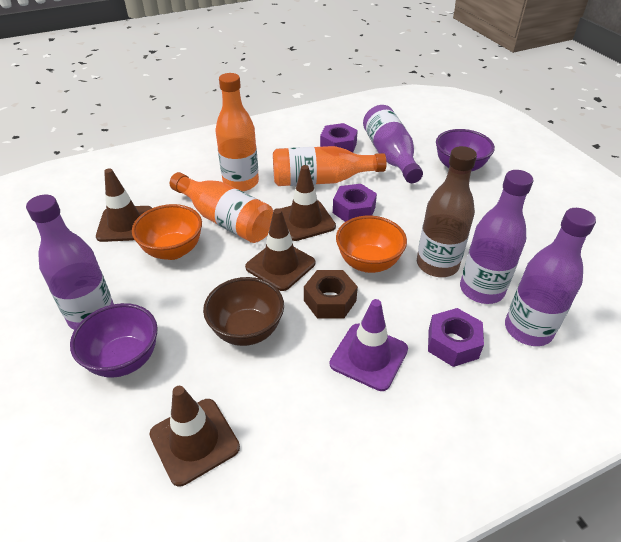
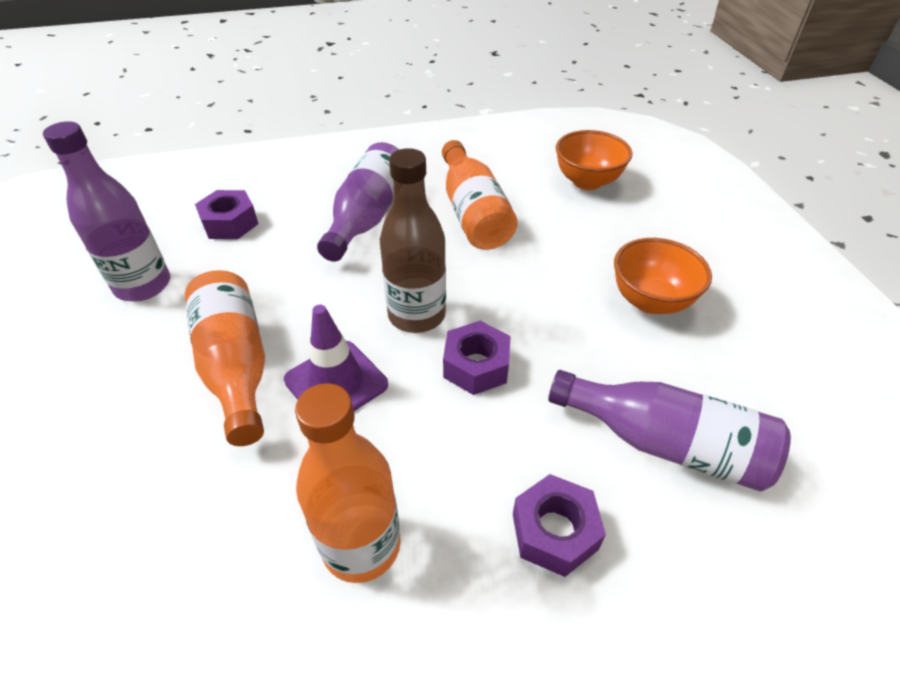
brown bowl: 1 -> 0
brown nut: 1 -> 0
brown traffic cone: 4 -> 0
purple bottle: 4 -> 3
purple bowl: 2 -> 0

